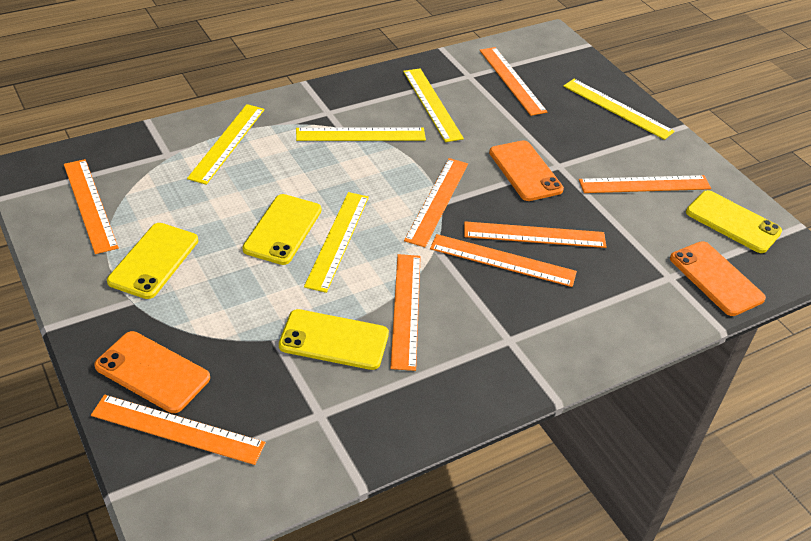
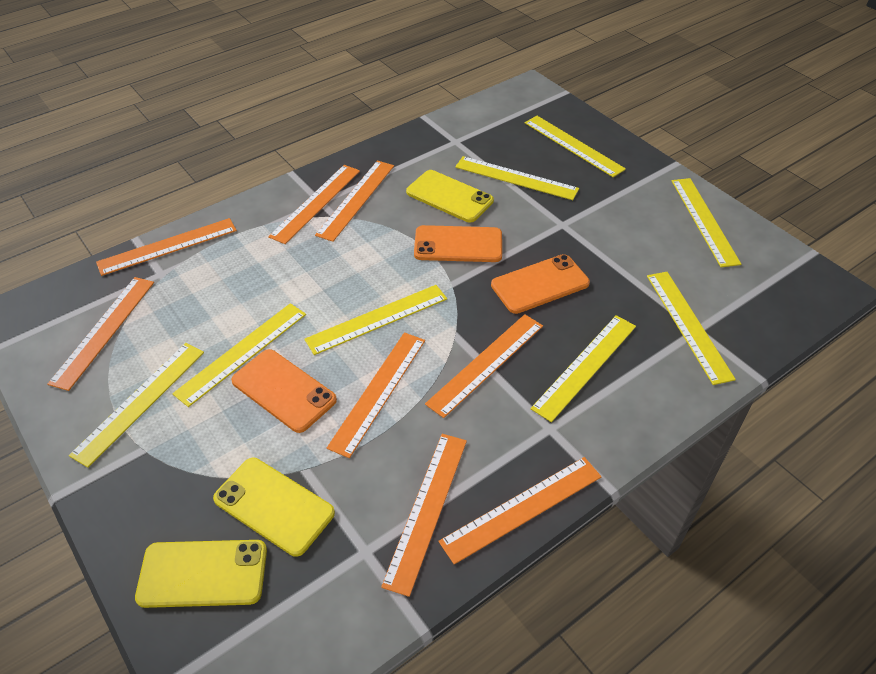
yellow phone: 4 -> 3
yellow ruler: 5 -> 8

